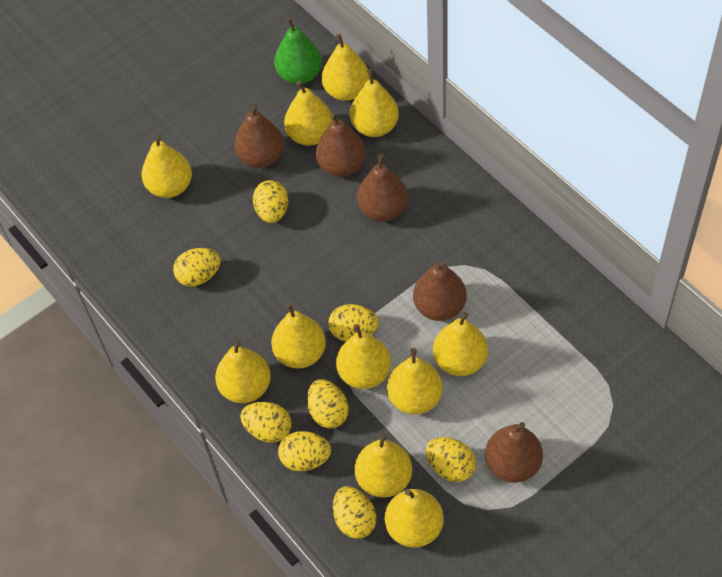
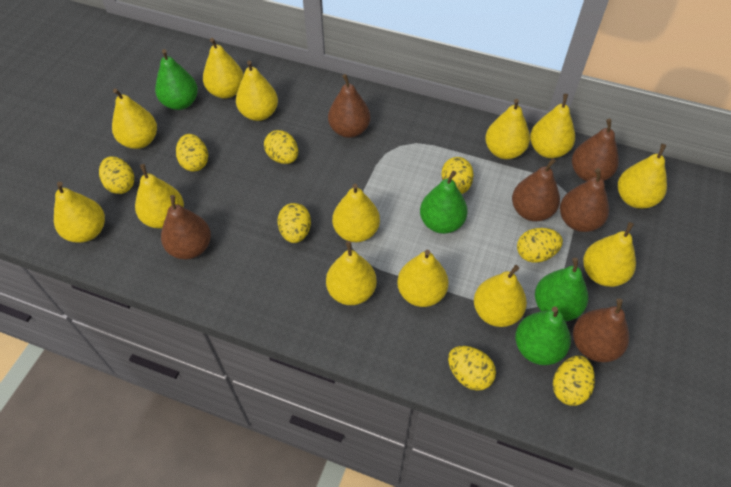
brown pear: 5 -> 6
green pear: 1 -> 4
yellow pear: 11 -> 13

